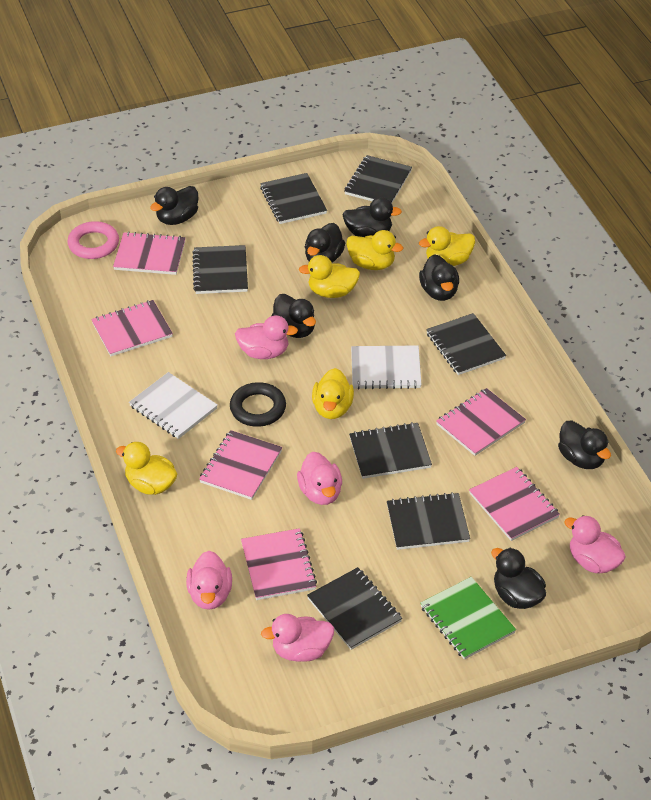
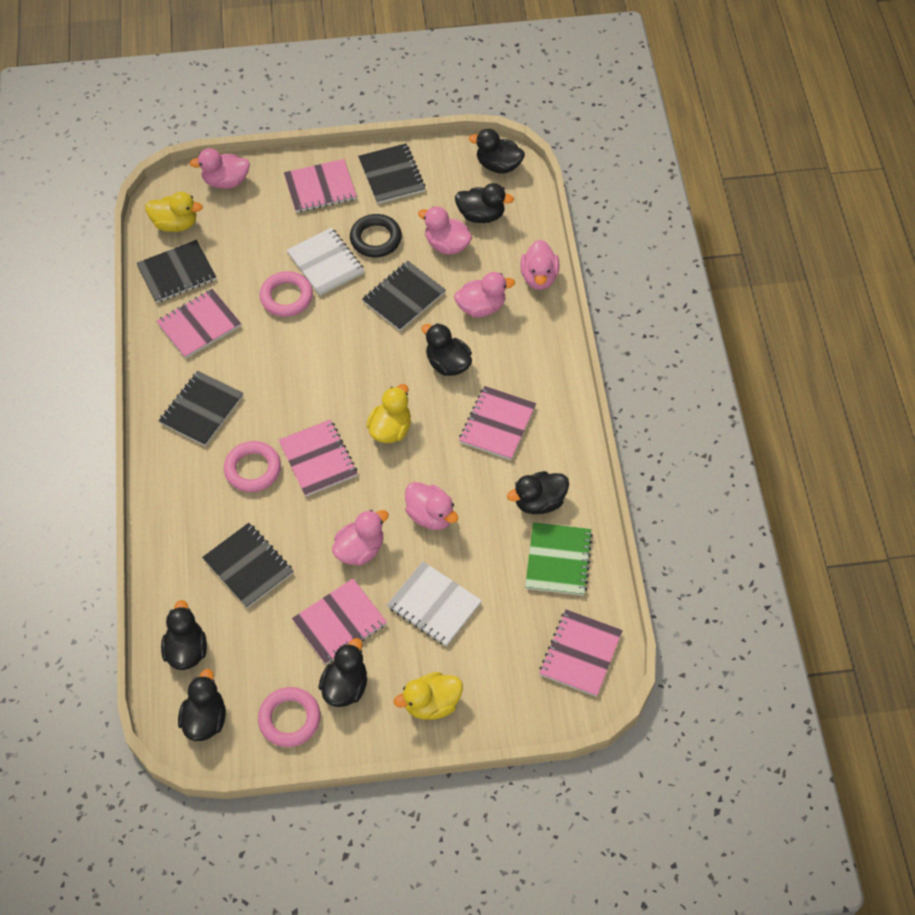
black notebook: 7 -> 5
pink duck: 5 -> 6
pink ring: 1 -> 3
yellow duck: 5 -> 3

